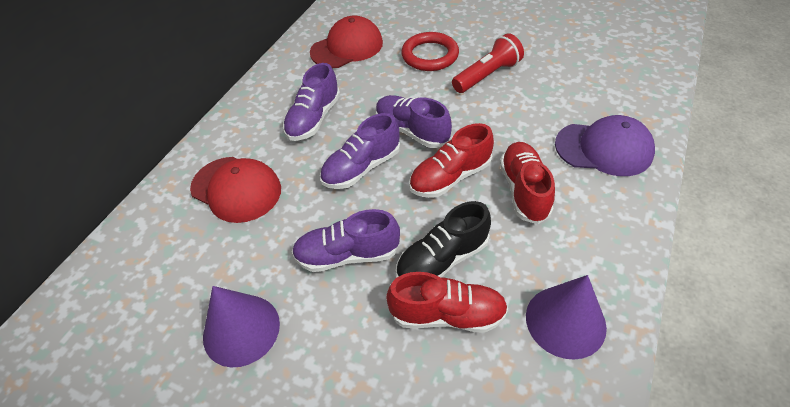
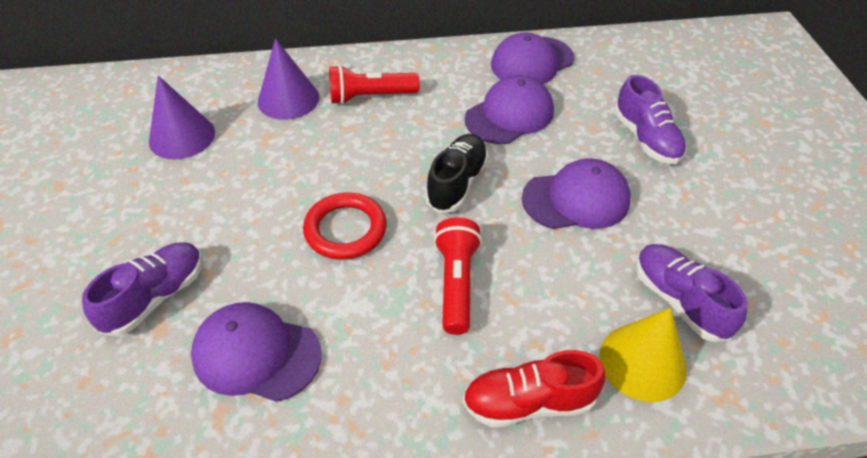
purple cap: 1 -> 4
purple shoe: 4 -> 3
red cap: 2 -> 0
red flashlight: 1 -> 2
red shoe: 3 -> 1
yellow cone: 0 -> 1

